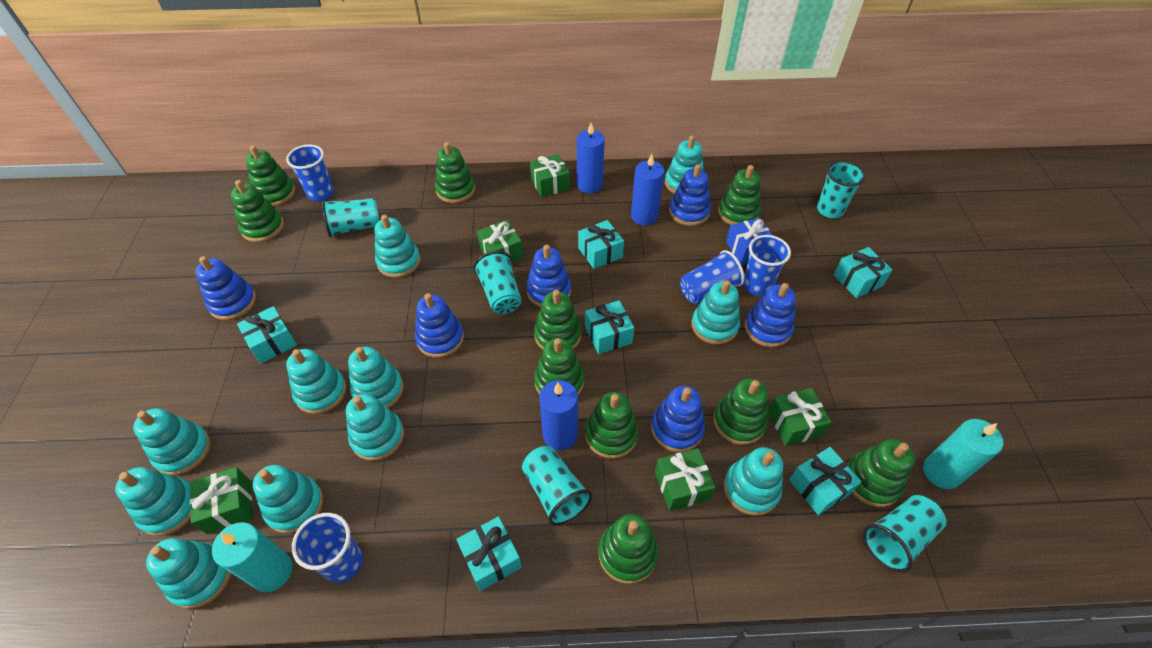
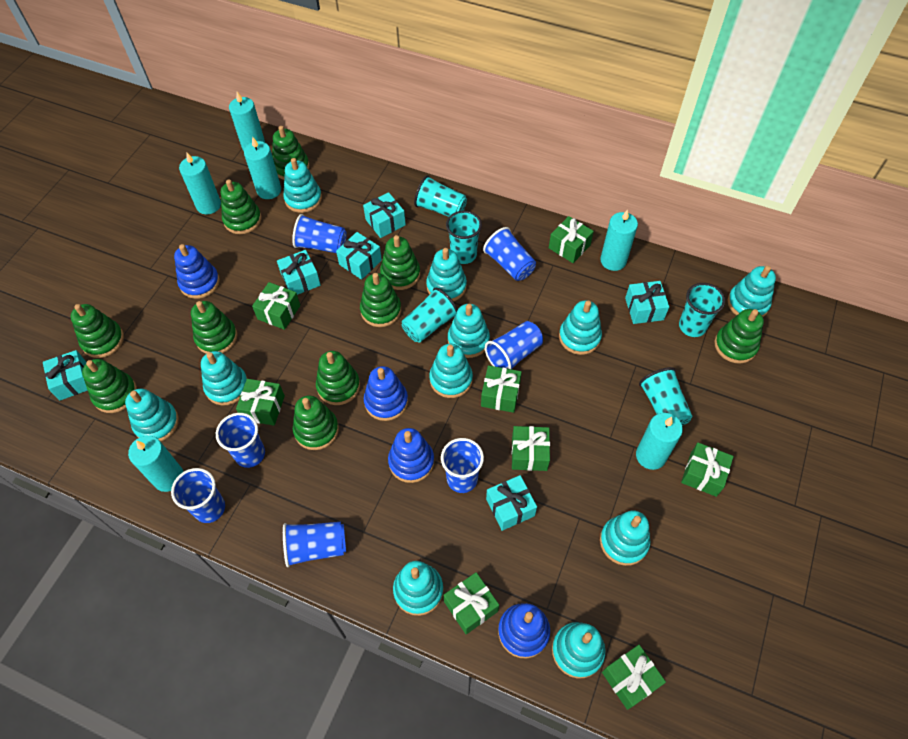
blue candle: 3 -> 0
blue cup: 4 -> 7
blue gift: 1 -> 0
blue stacking toy: 6 -> 4
green gift: 5 -> 8
turquoise candle: 2 -> 6

